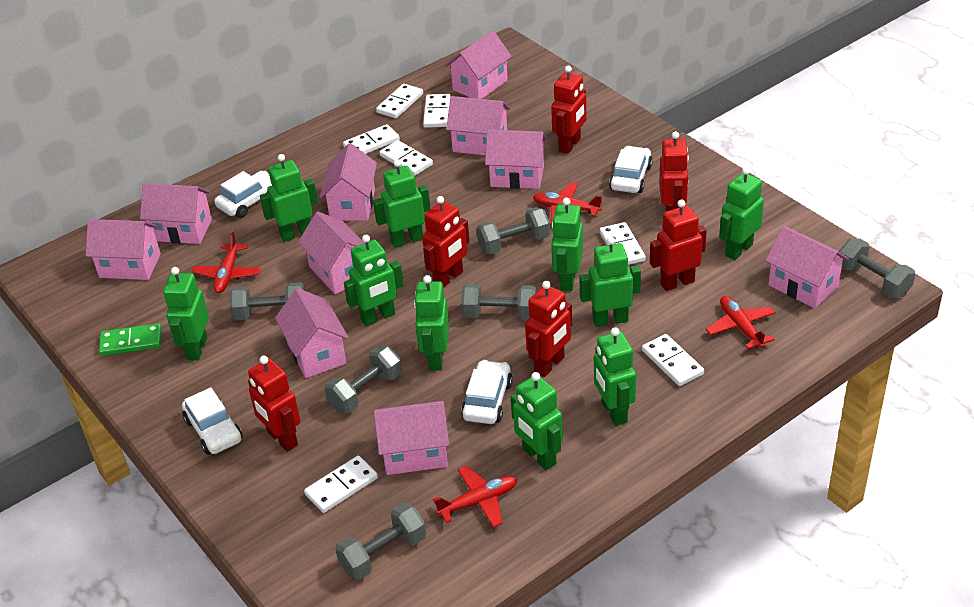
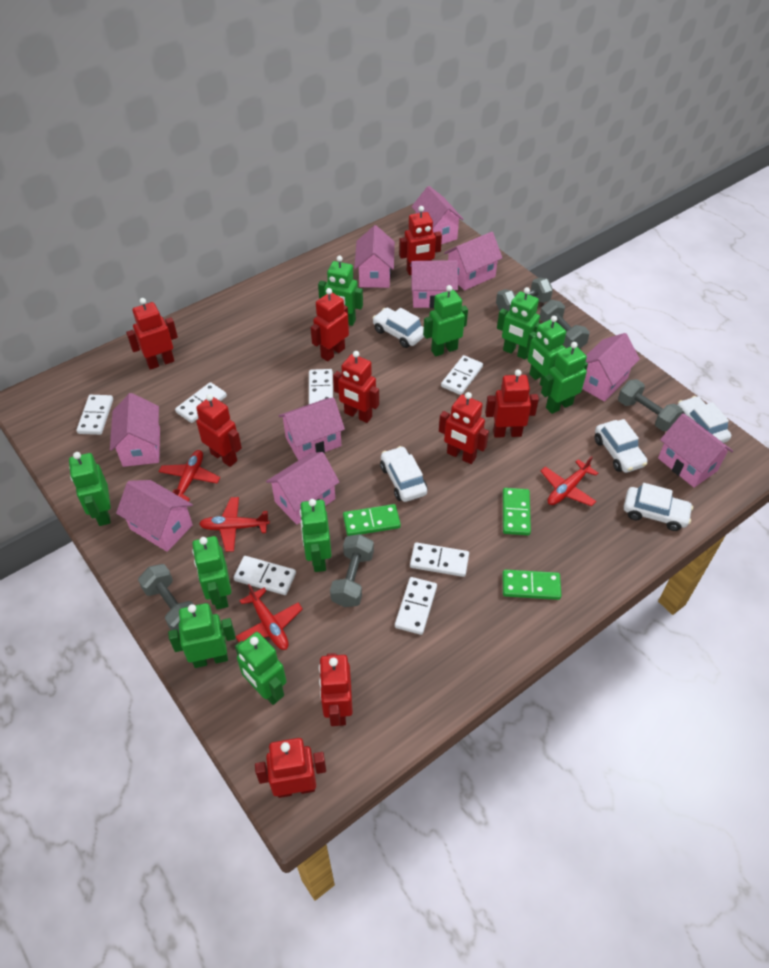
green domino: 1 -> 3
grey dumbbell: 6 -> 5
red robot: 6 -> 9
white car: 4 -> 5

